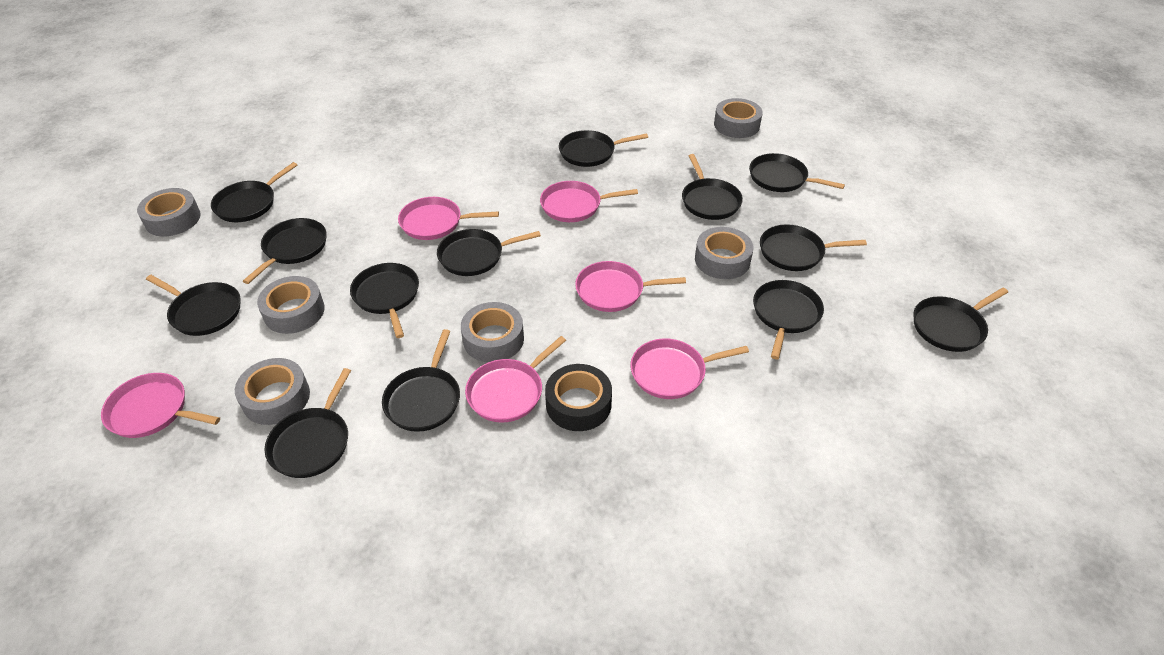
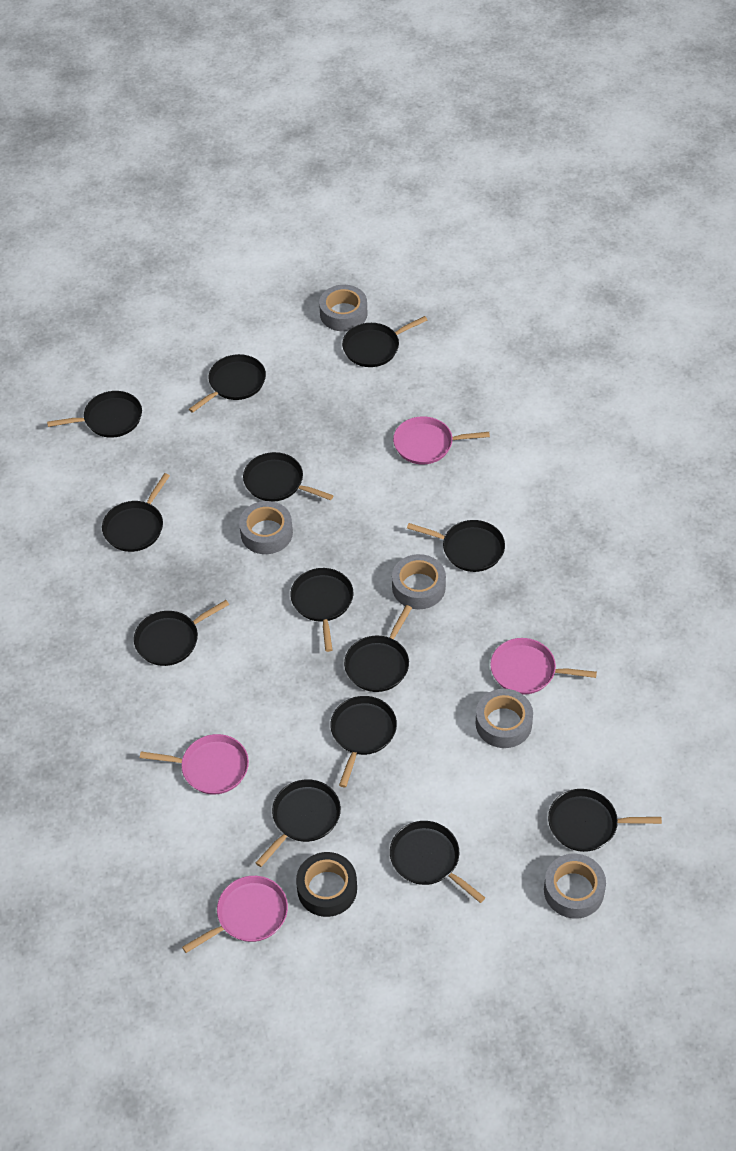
grey tape: 6 -> 5
pink pan: 6 -> 4

